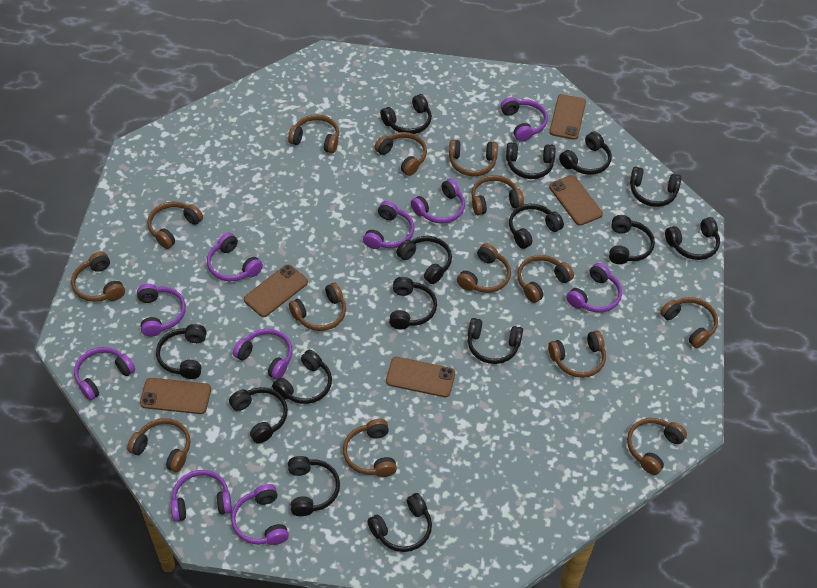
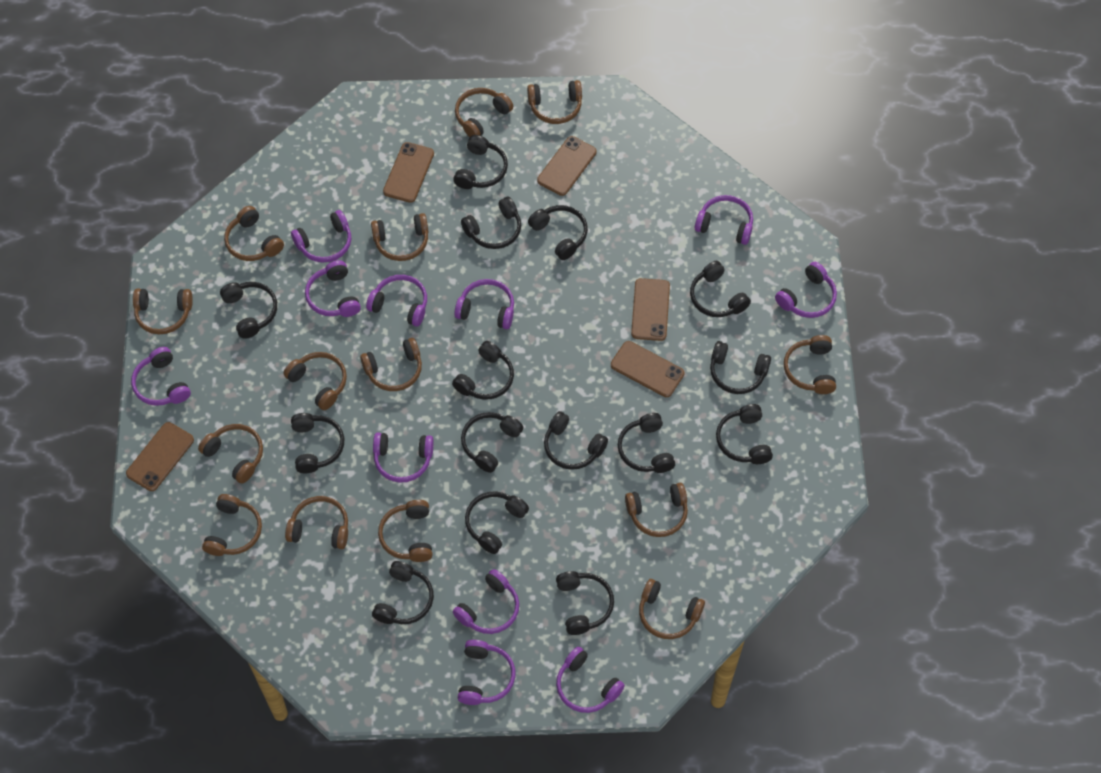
purple headphones: 10 -> 11

